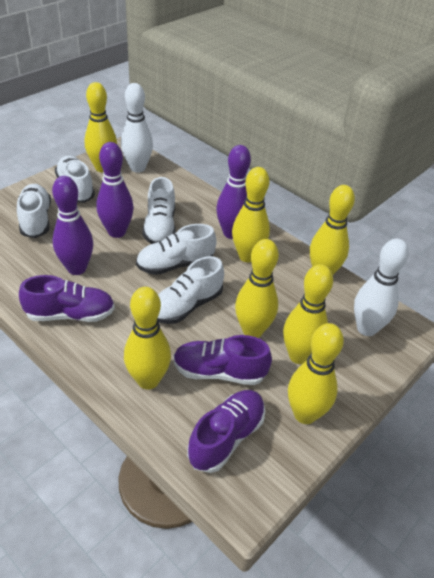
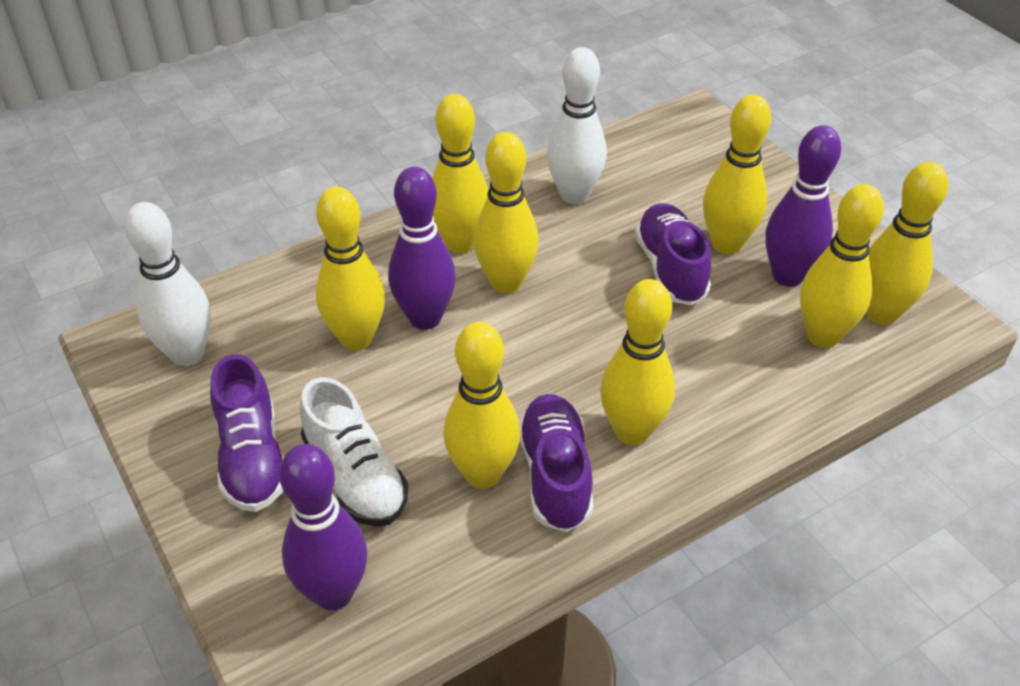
white shoe: 5 -> 1
yellow bowling pin: 7 -> 8

